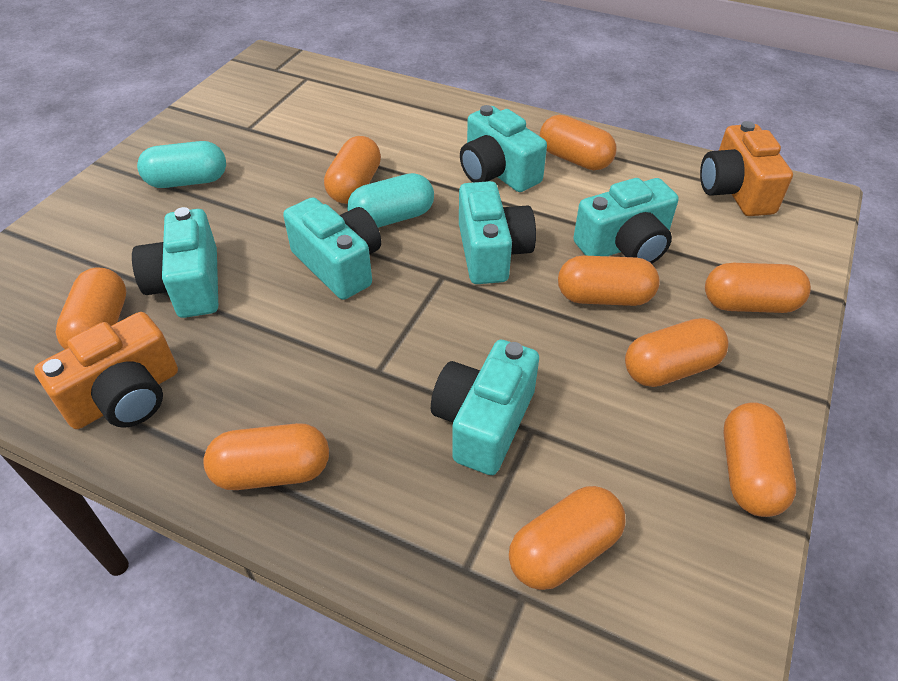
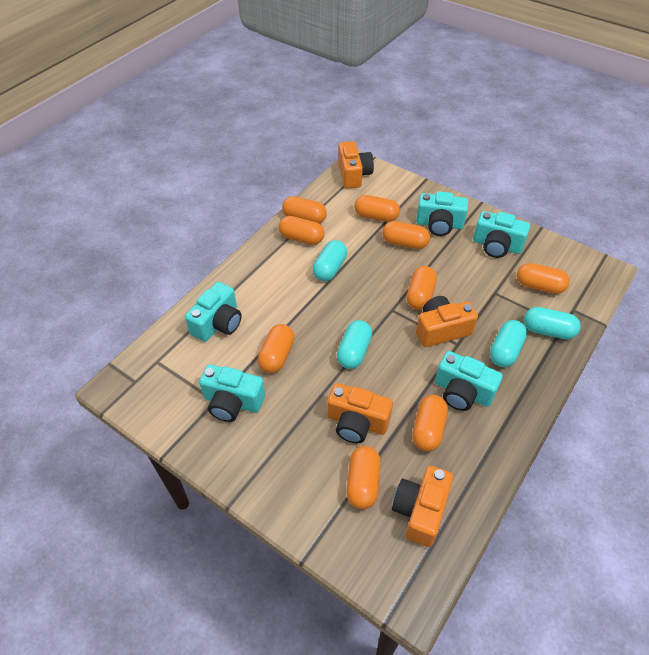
orange camera: 2 -> 4
turquoise camera: 6 -> 5
turquoise capsule: 2 -> 4

